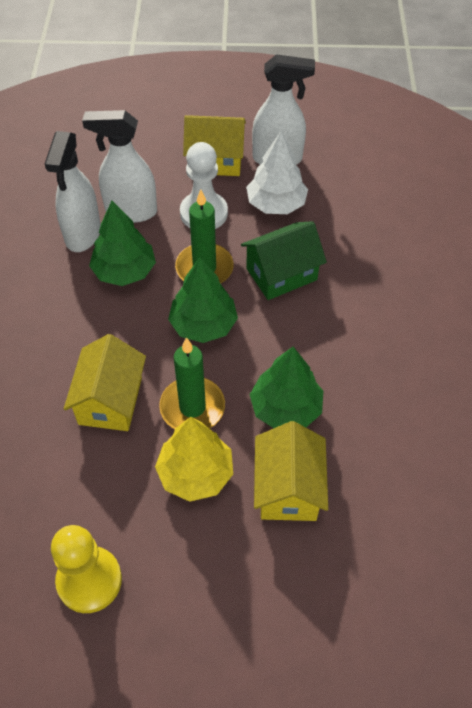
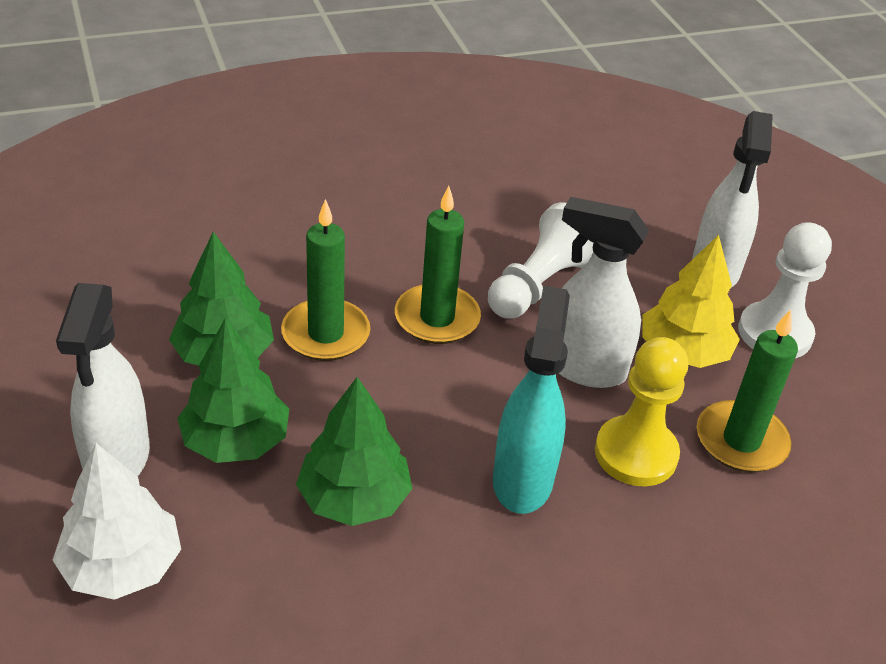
green candle: 2 -> 3
green house: 1 -> 0
turquoise spray bottle: 0 -> 1
white pawn: 1 -> 2
yellow house: 3 -> 0

